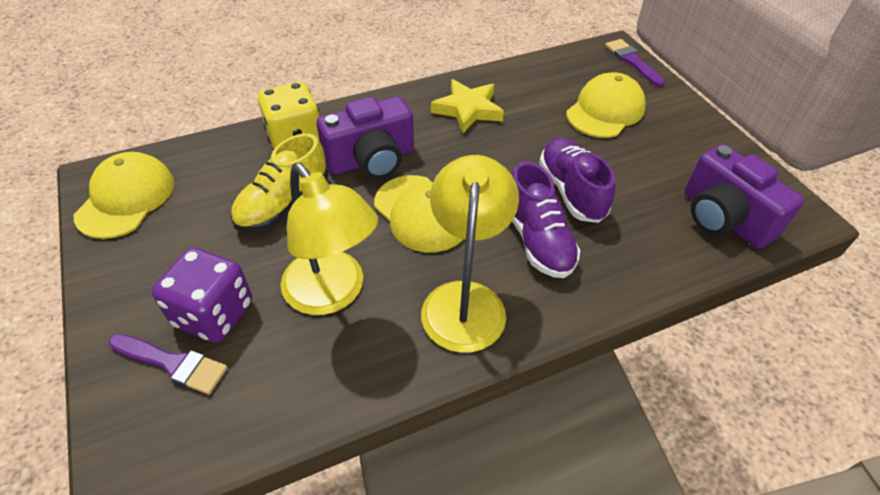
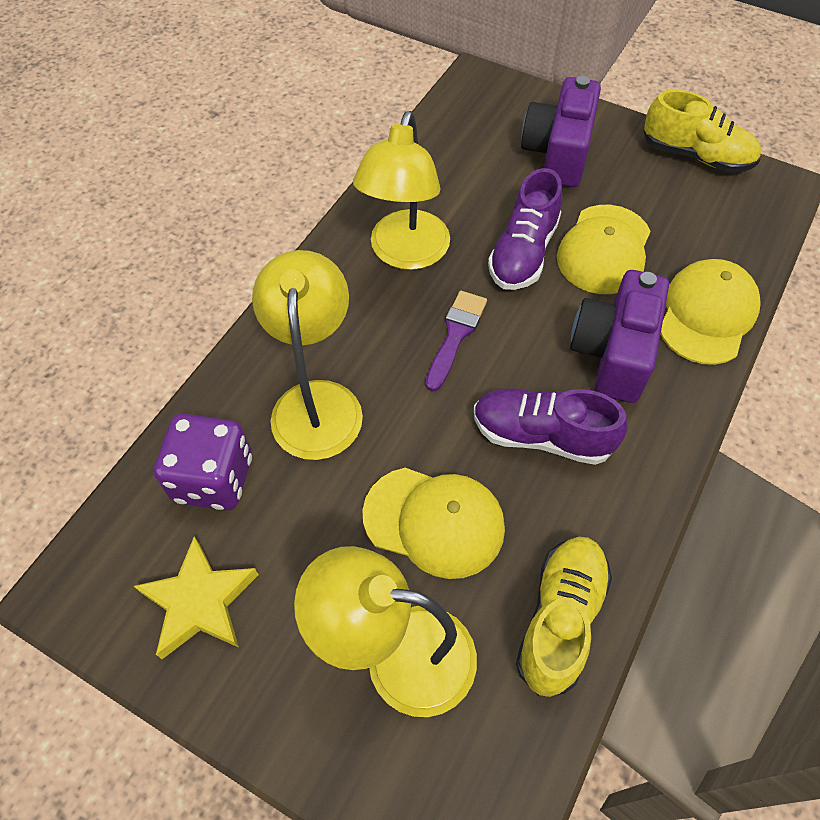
purple brush: 2 -> 1
yellow dice: 1 -> 0
yellow lamp: 2 -> 3
yellow shoe: 1 -> 2

